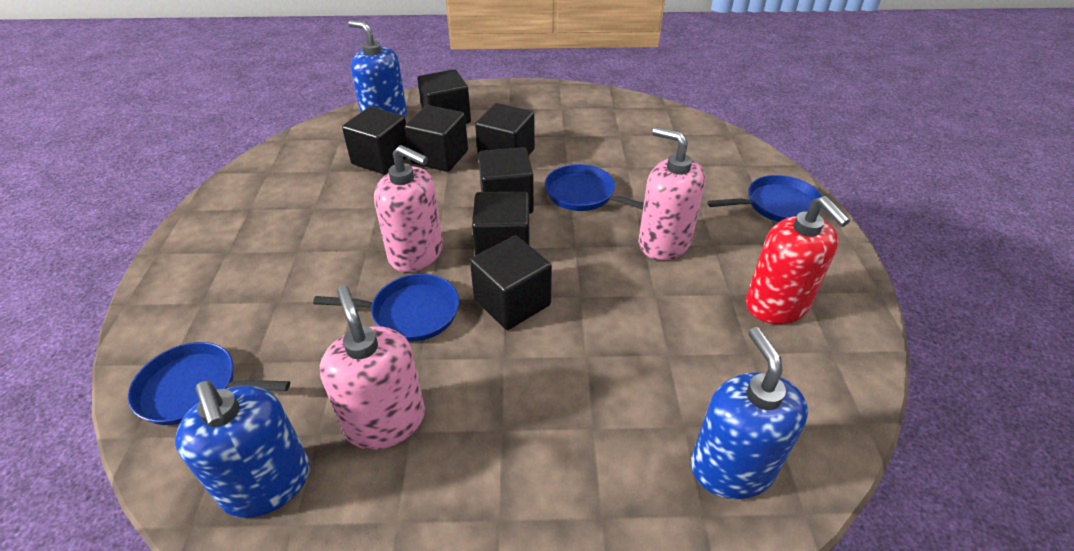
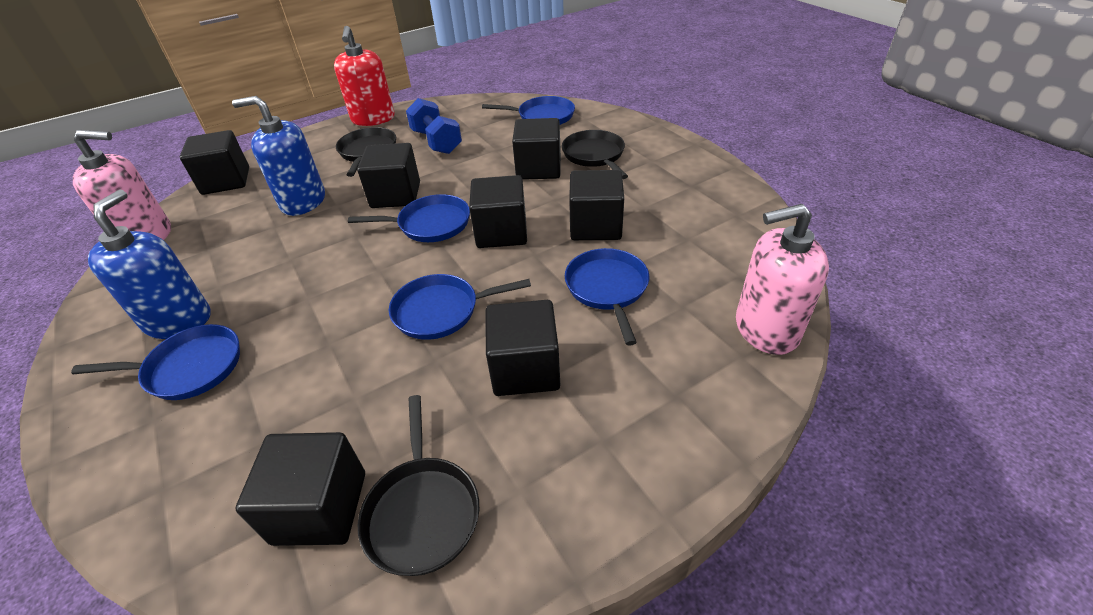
black pan: 0 -> 3
blue dumbbell: 0 -> 1
blue pan: 4 -> 5
blue soap dispenser: 3 -> 2
pink soap dispenser: 3 -> 2

